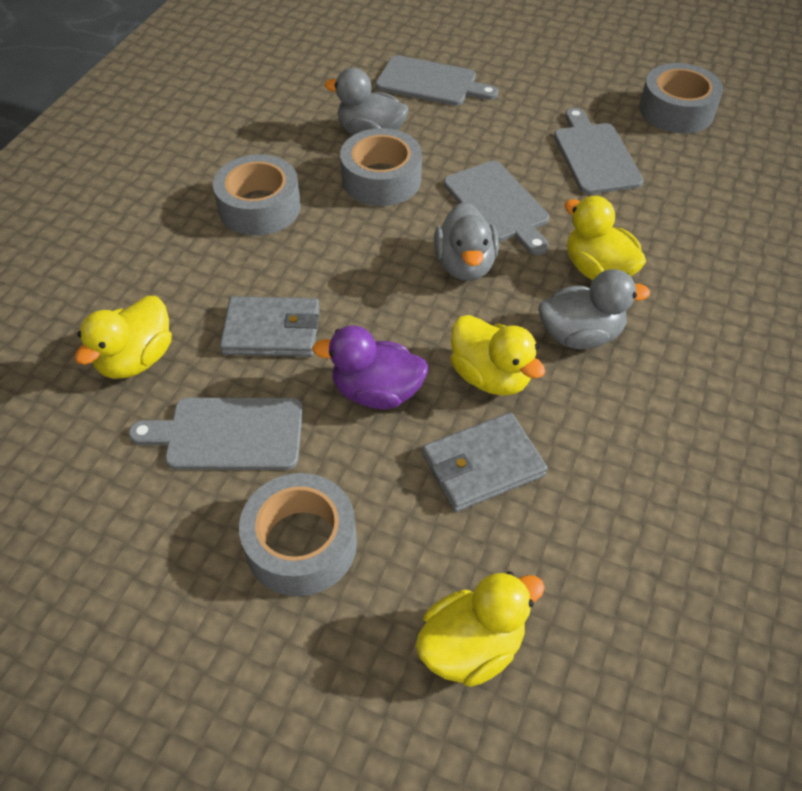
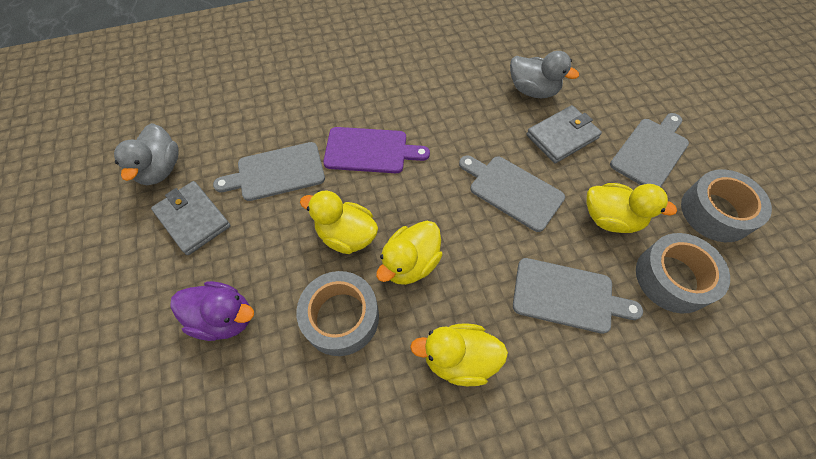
grey duck: 3 -> 2
grey tape: 4 -> 3
purple cutting board: 0 -> 1

